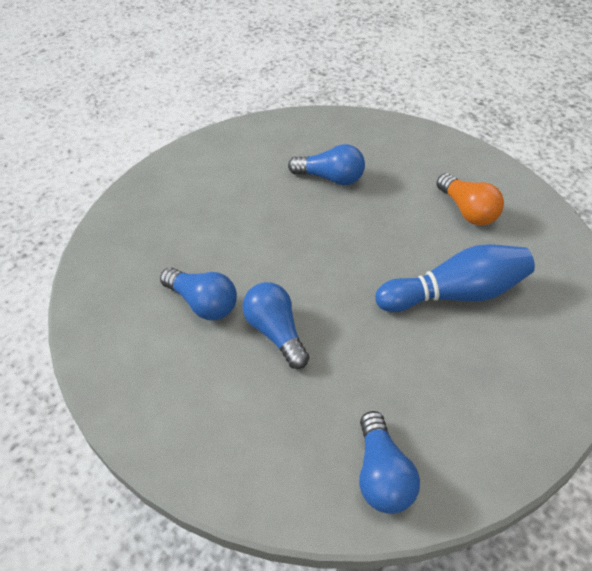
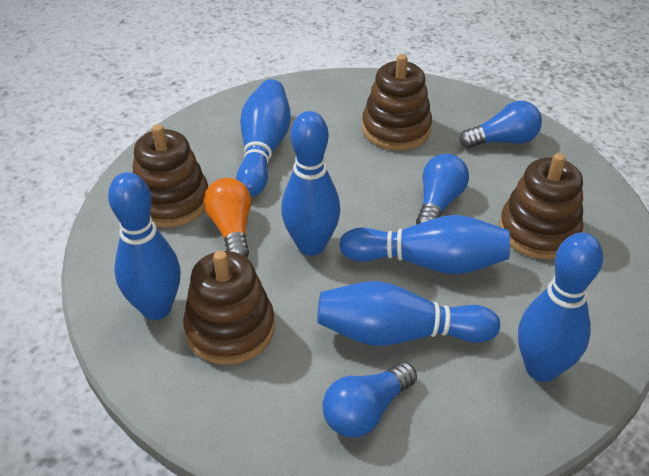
blue bowling pin: 1 -> 6
blue light bulb: 4 -> 3
brown stacking toy: 0 -> 4

